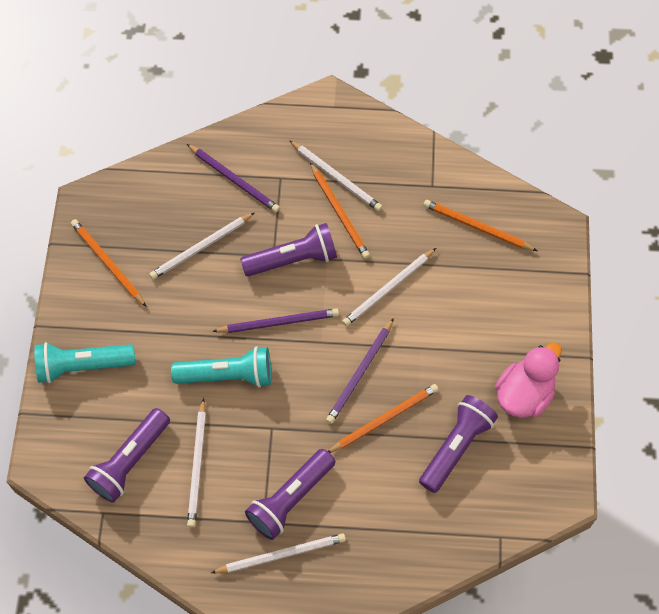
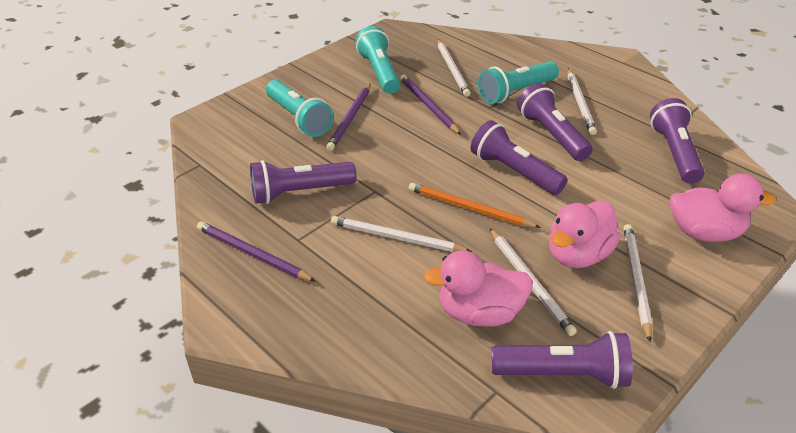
orange pencil: 4 -> 1
pink duck: 1 -> 3
purple flashlight: 4 -> 5
turquoise flashlight: 2 -> 3

